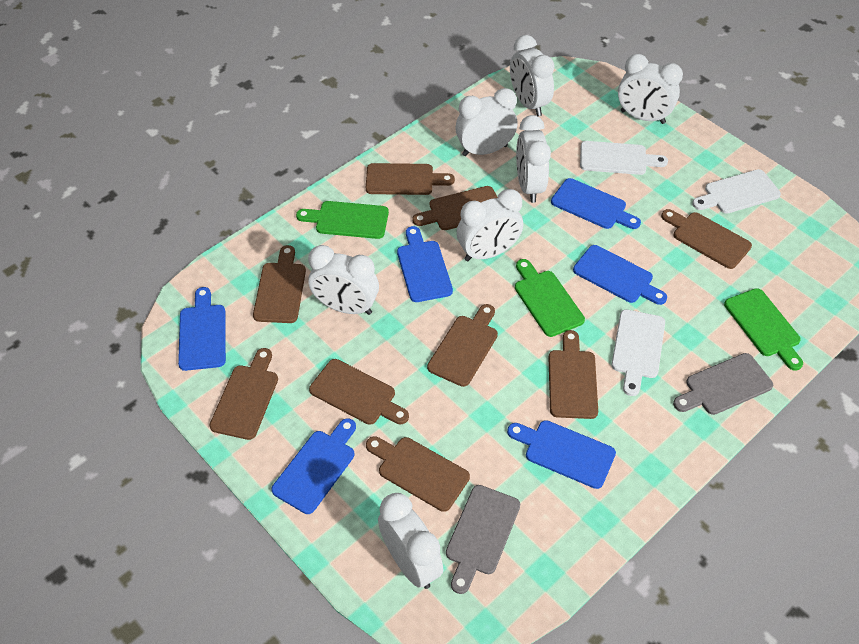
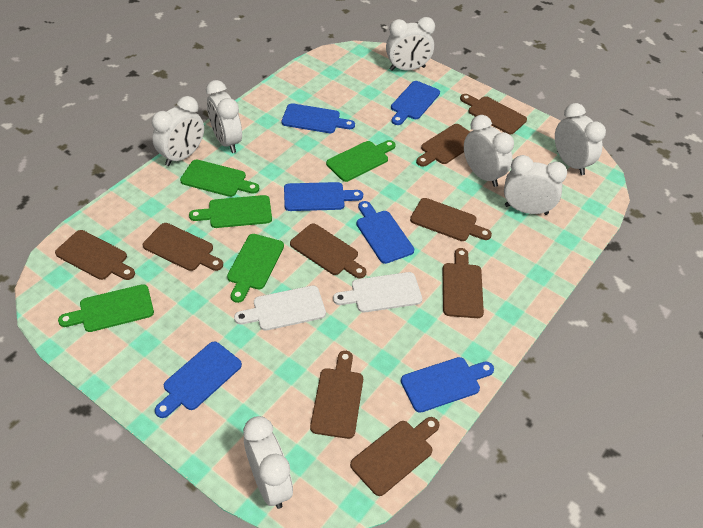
green cutting board: 3 -> 5
grey cutting board: 2 -> 0
white cutting board: 3 -> 2

